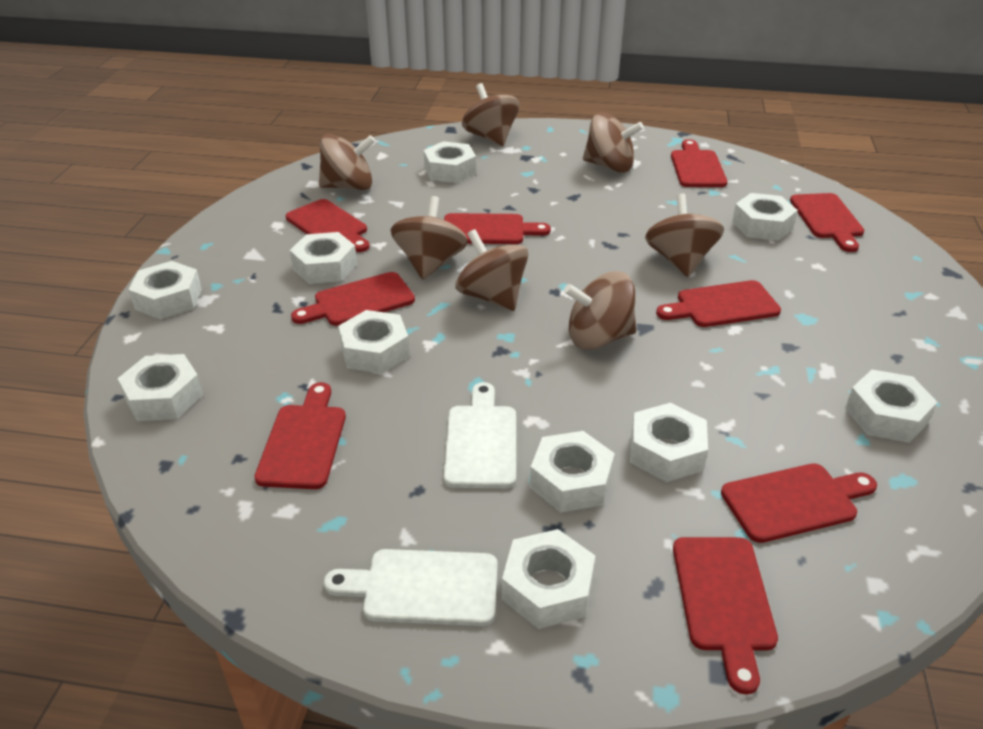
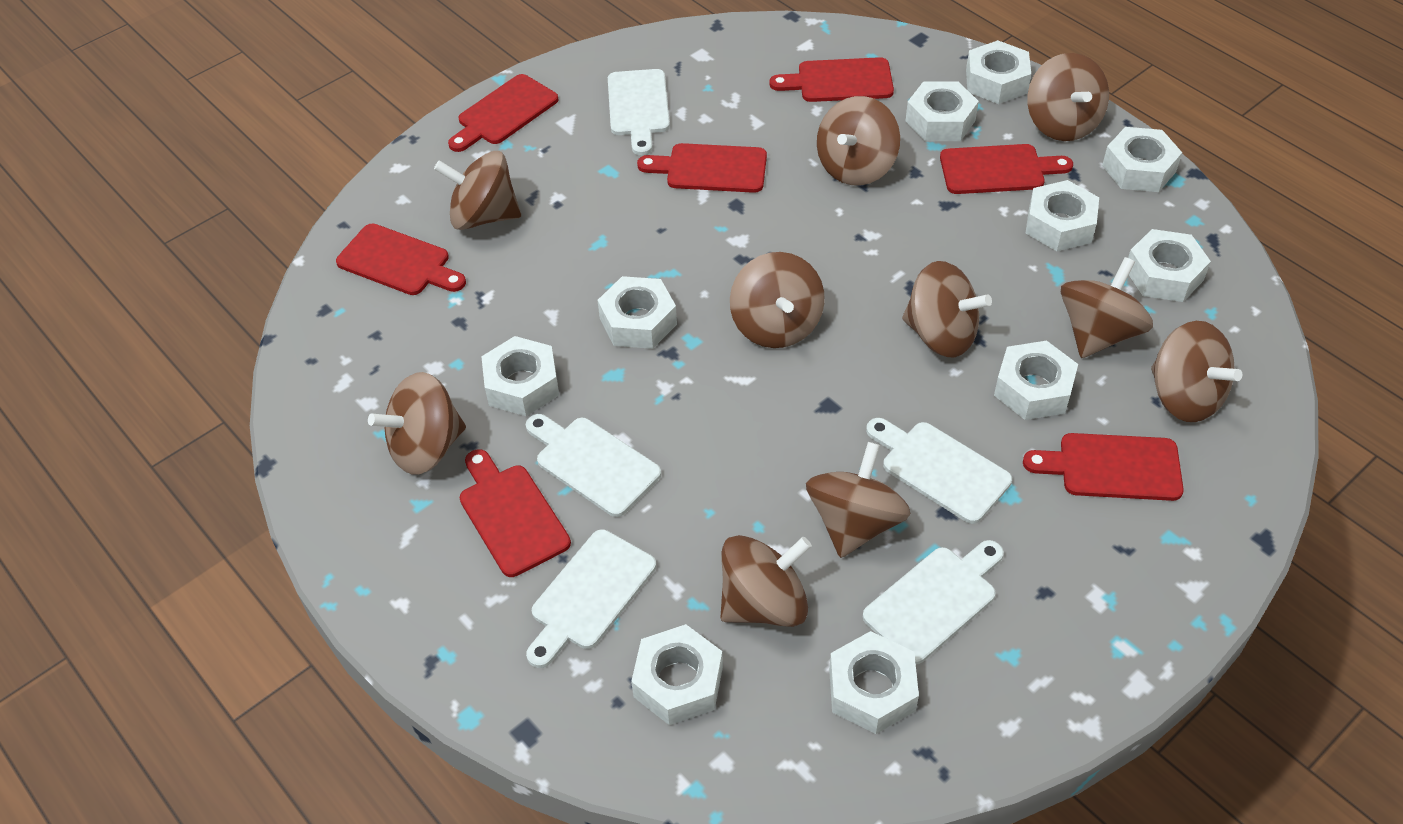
brown spinning top: 7 -> 10
red cutting board: 9 -> 7
white cutting board: 2 -> 5

